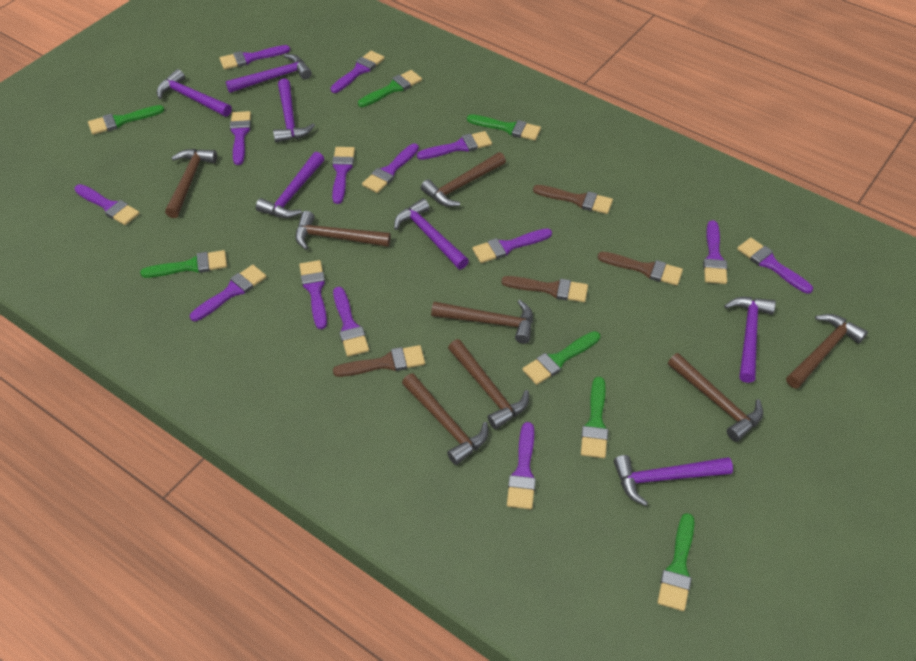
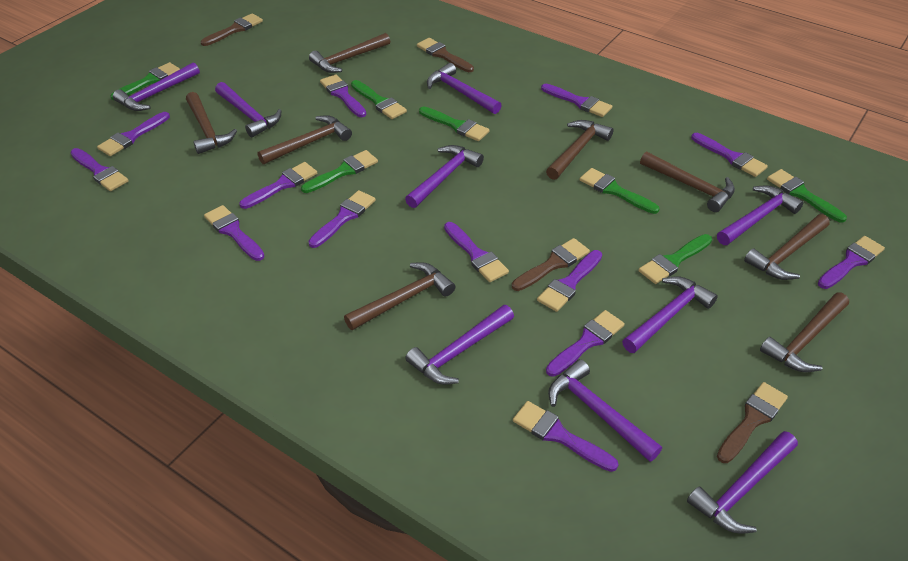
purple brush: 14 -> 13
purple hammer: 7 -> 9

